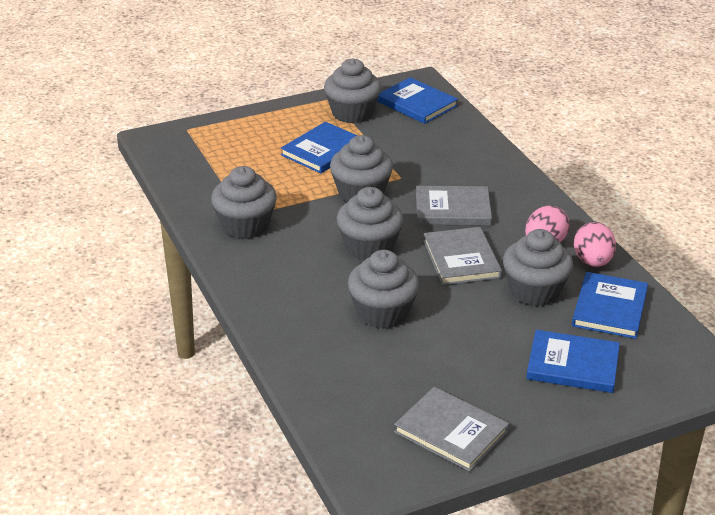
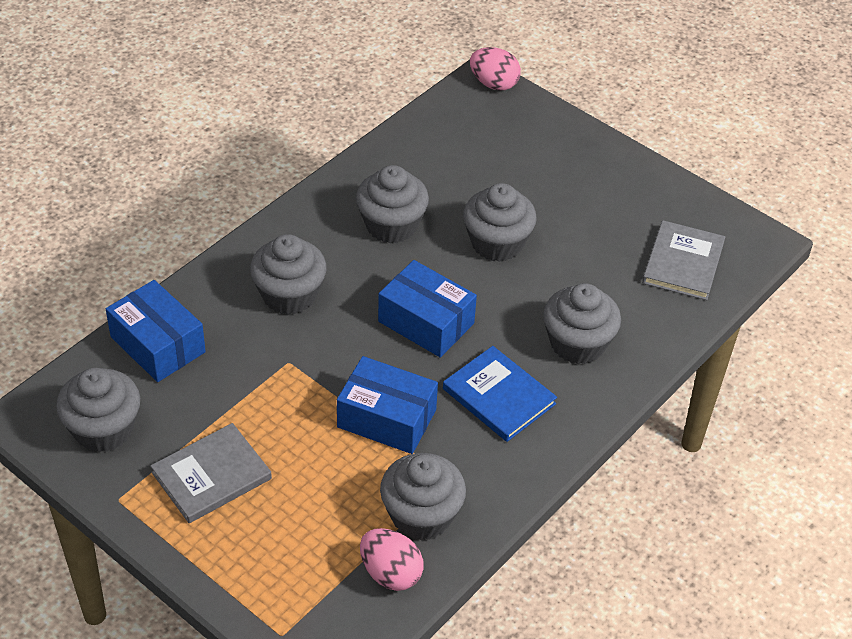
blue book: 4 -> 1
blue box: 0 -> 3
grey book: 3 -> 2

